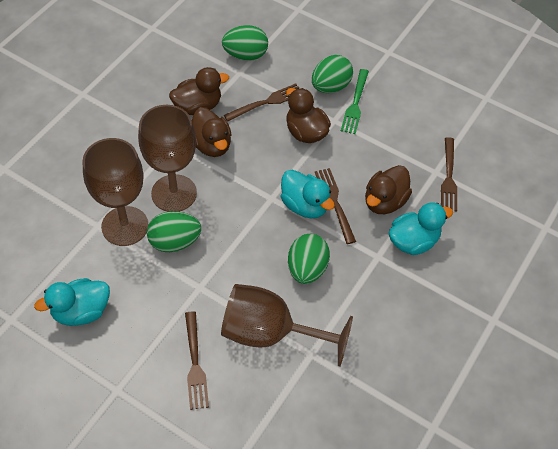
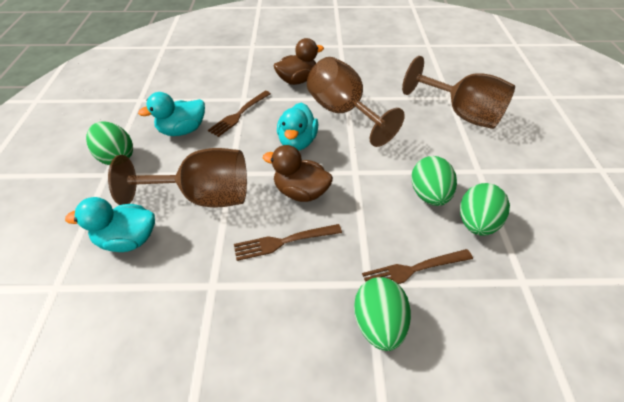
brown duck: 4 -> 2
brown fork: 4 -> 3
green fork: 1 -> 0

